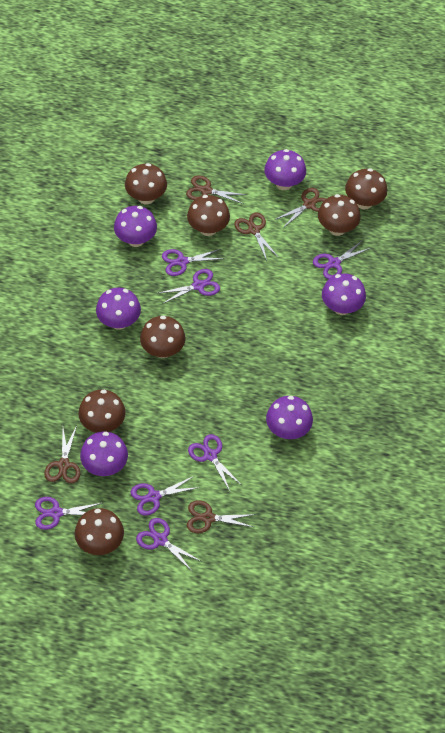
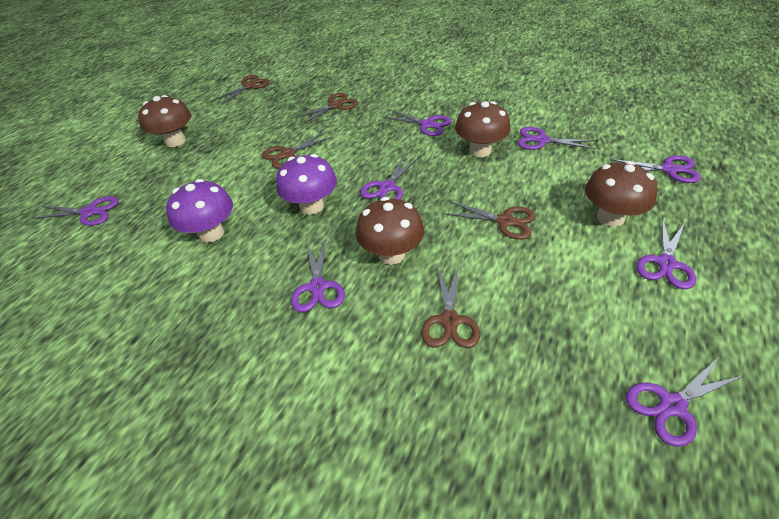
brown mushroom: 7 -> 4
purple mushroom: 6 -> 2
purple scissors: 7 -> 8

